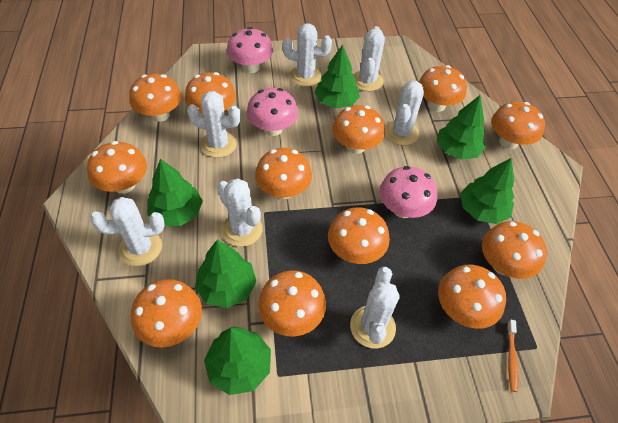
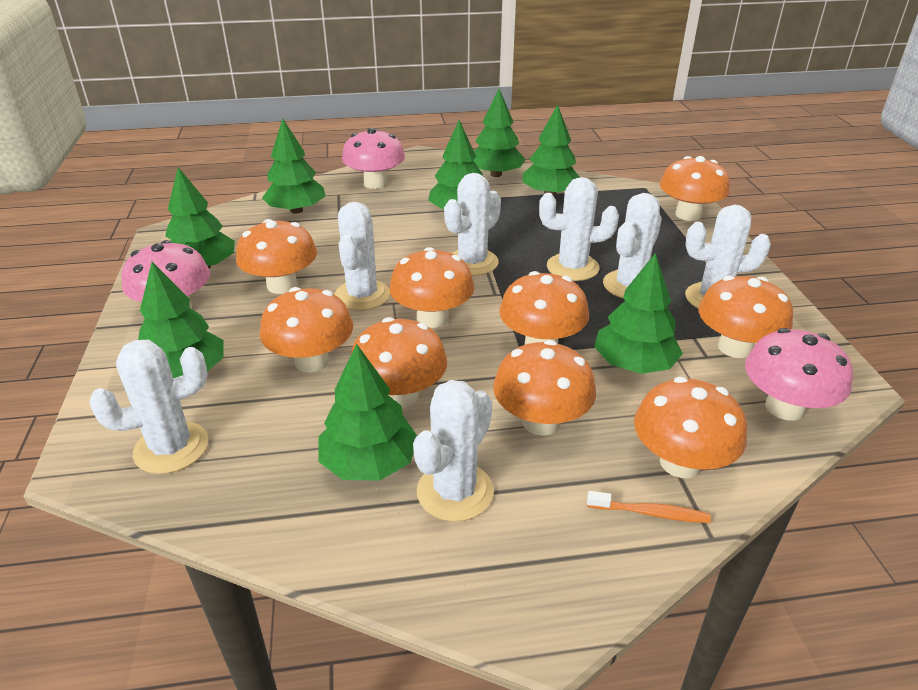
green tree: 6 -> 8
orange mushroom: 12 -> 9

